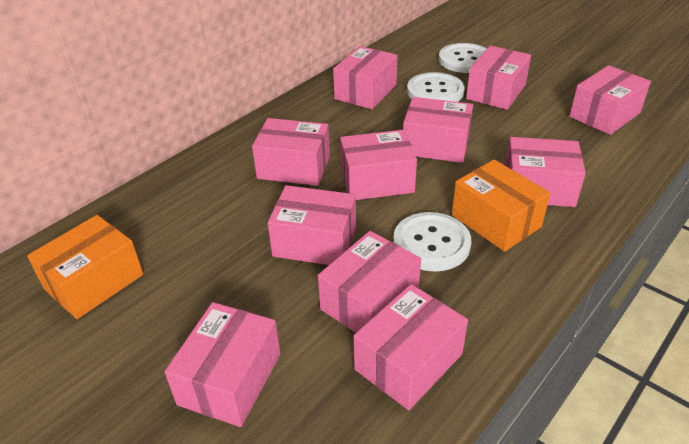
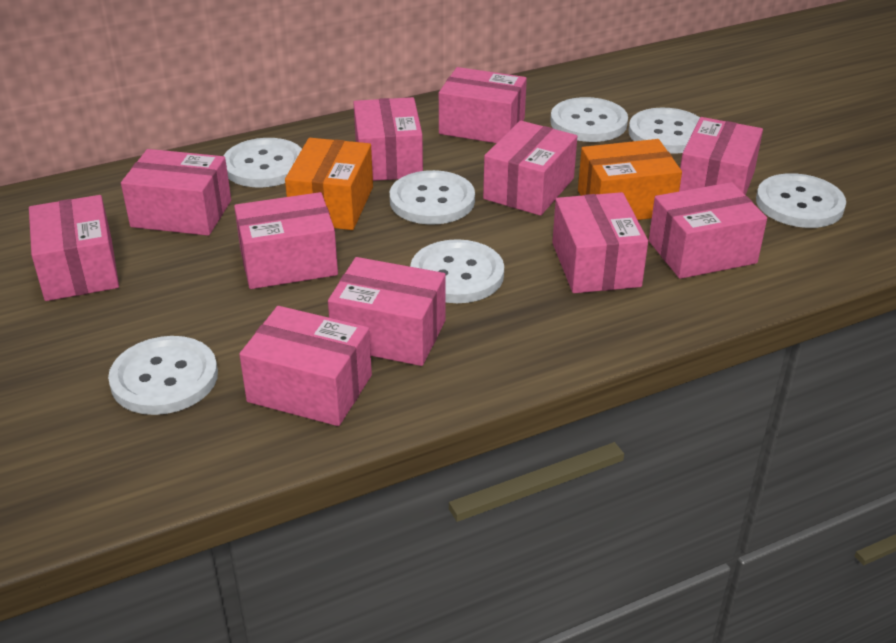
white button: 3 -> 7

